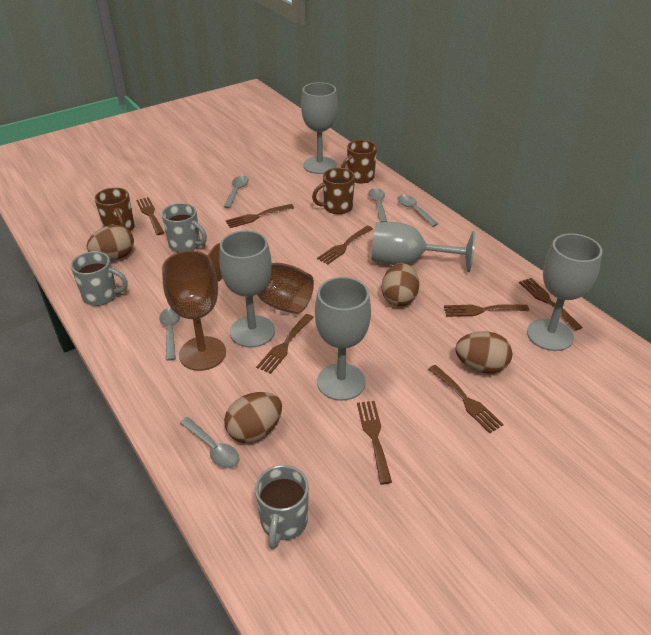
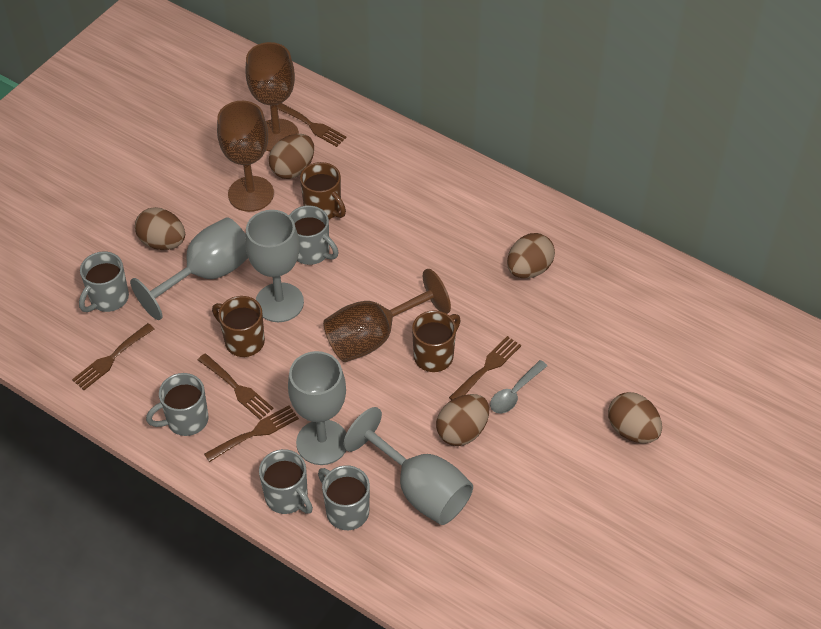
brown egg: 4 -> 5
brown fork: 8 -> 5
brown goblet: 2 -> 3
grey goblet: 5 -> 4
grey mug: 3 -> 5
grey spoon: 5 -> 1

